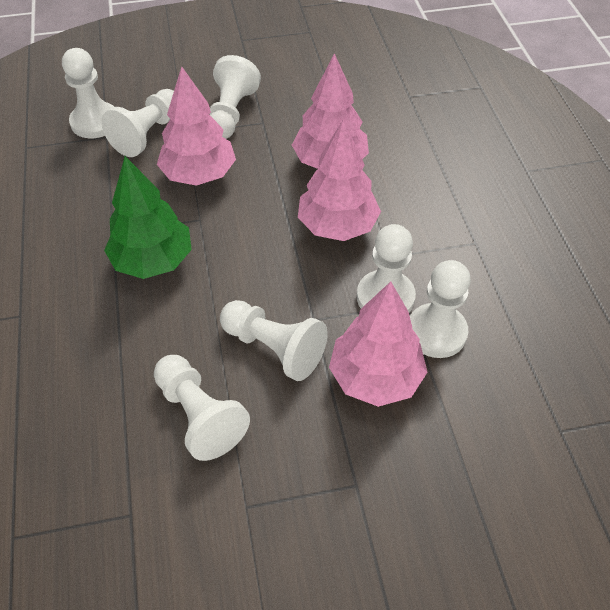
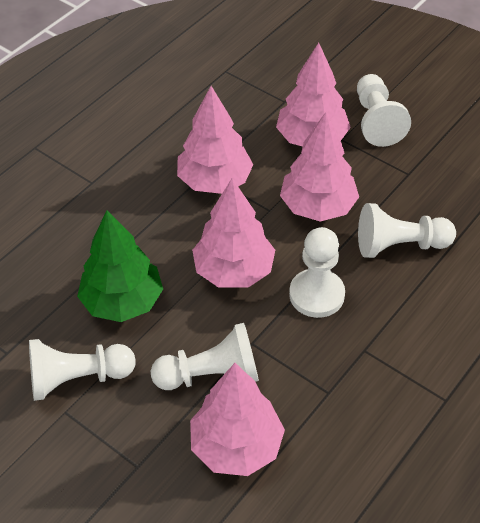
pink tree: 4 -> 5
white pawn: 7 -> 5

